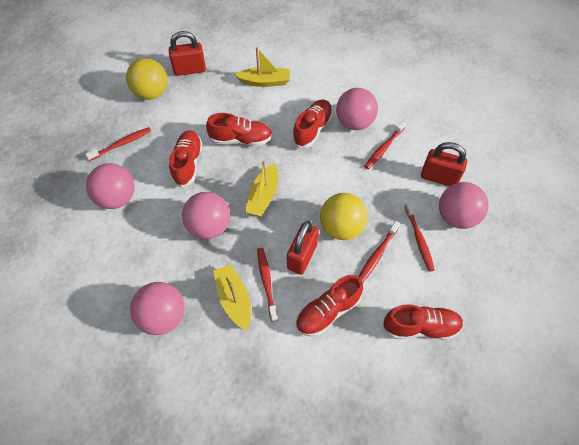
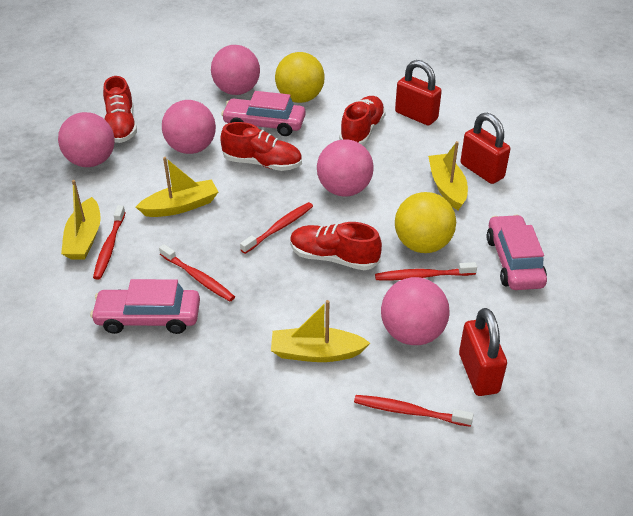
pink car: 0 -> 3
red shoe: 5 -> 4
yellow boat: 3 -> 4

